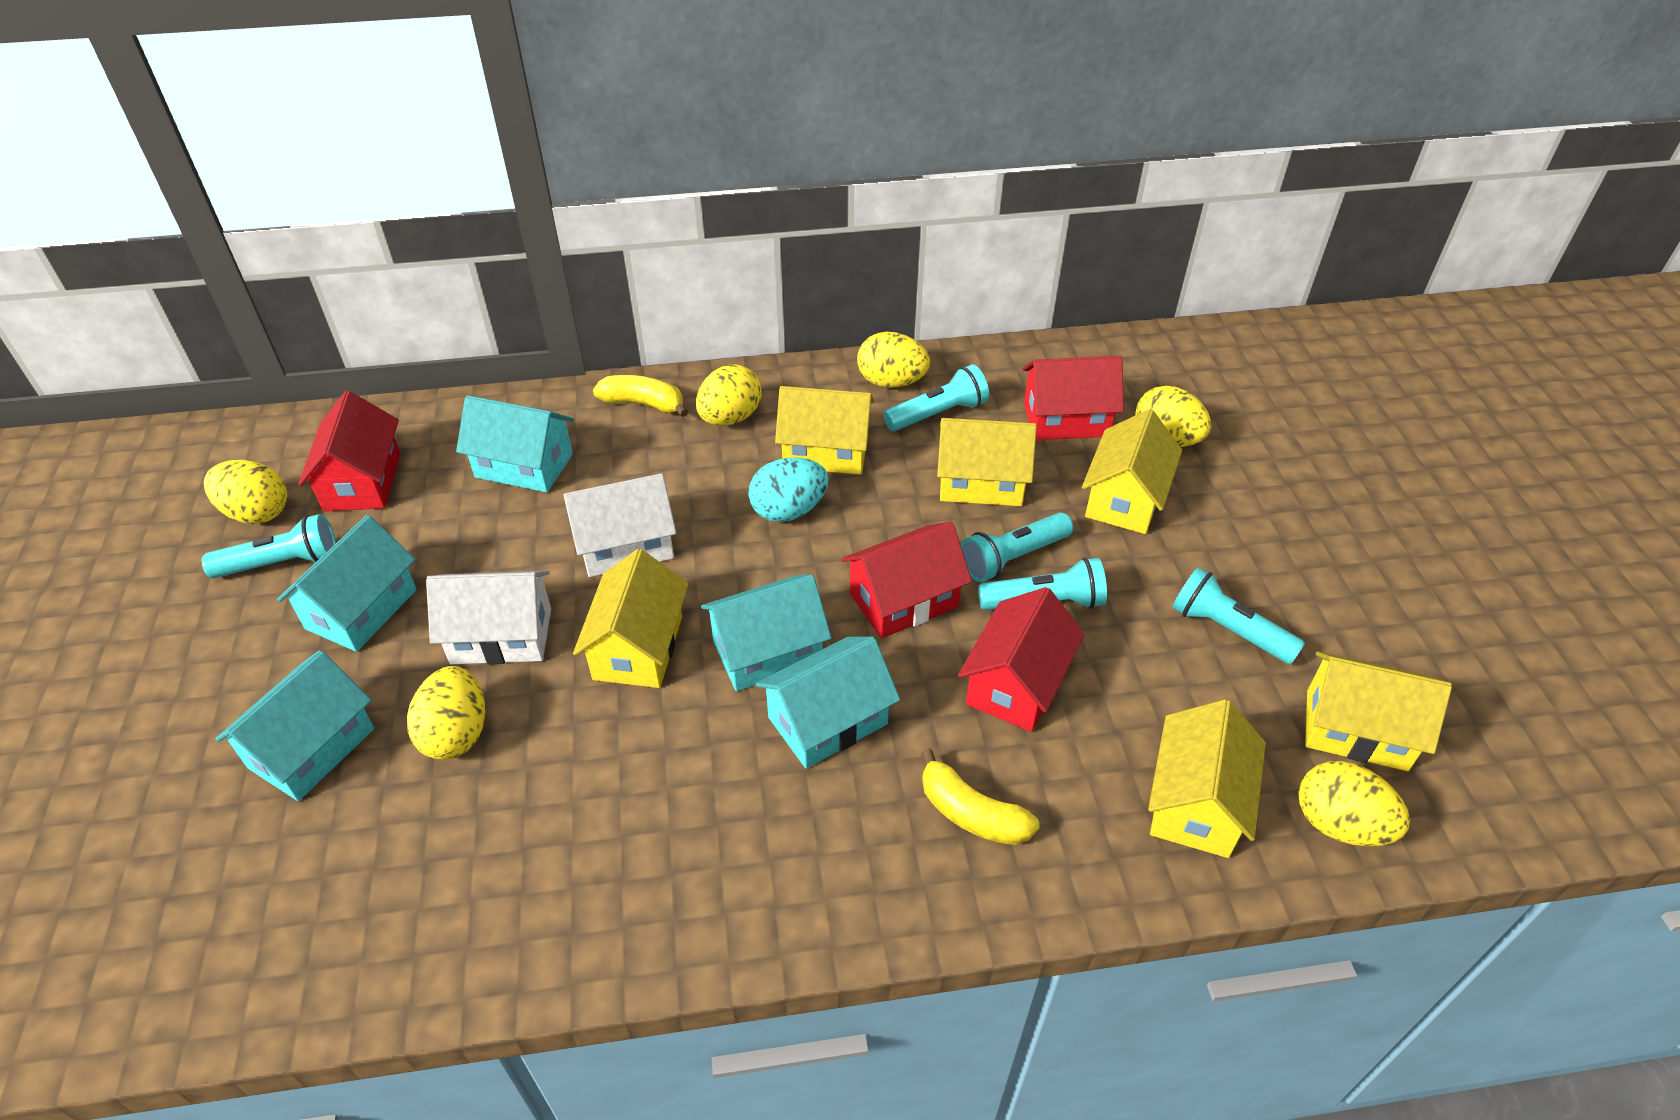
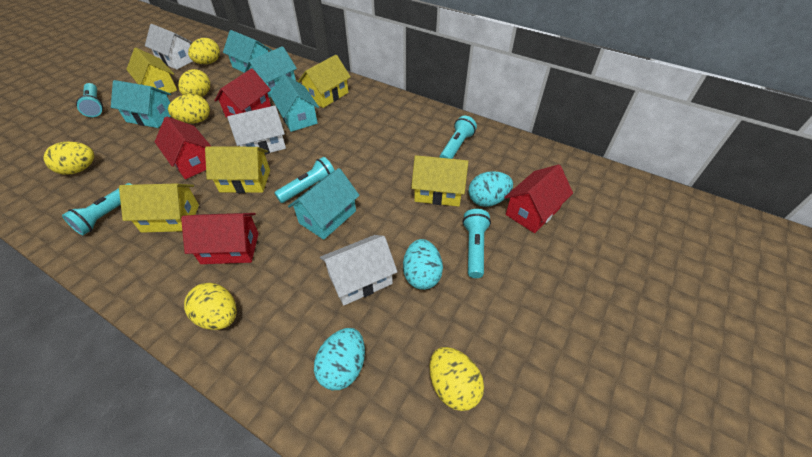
turquoise egg: 1 -> 3
white house: 2 -> 3
yellow banana: 2 -> 0
yellow house: 6 -> 5

